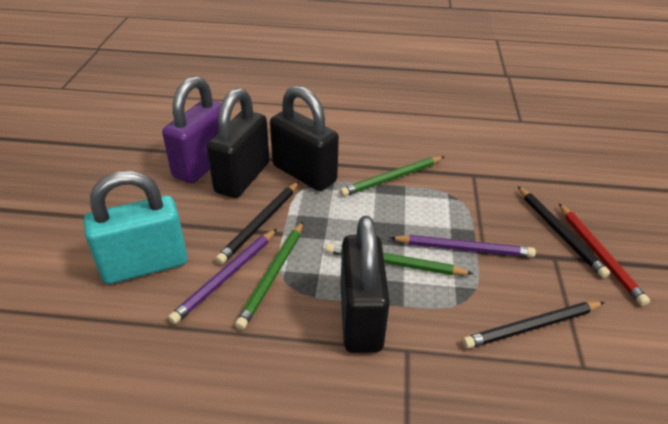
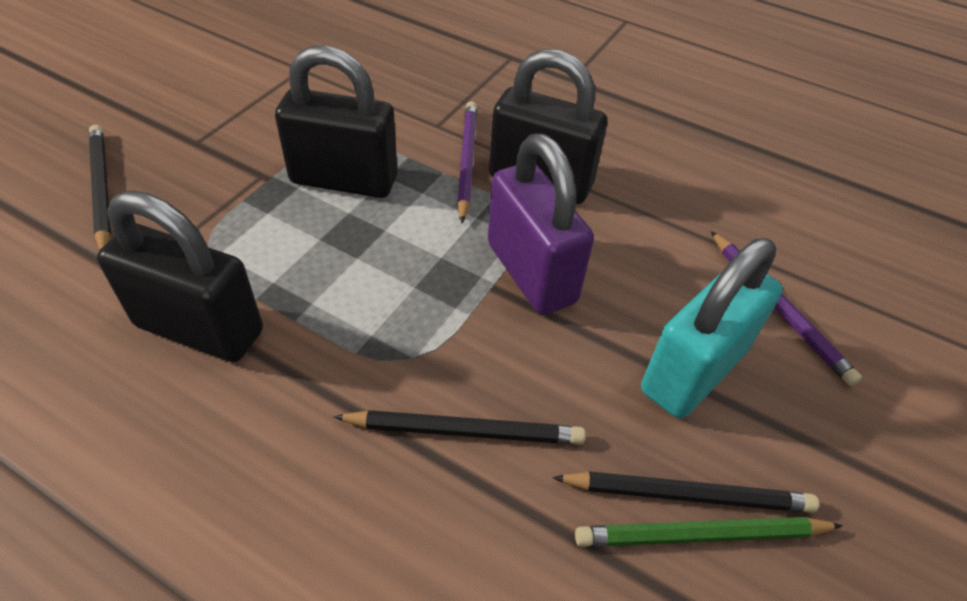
green pencil: 3 -> 1
red pencil: 1 -> 0

